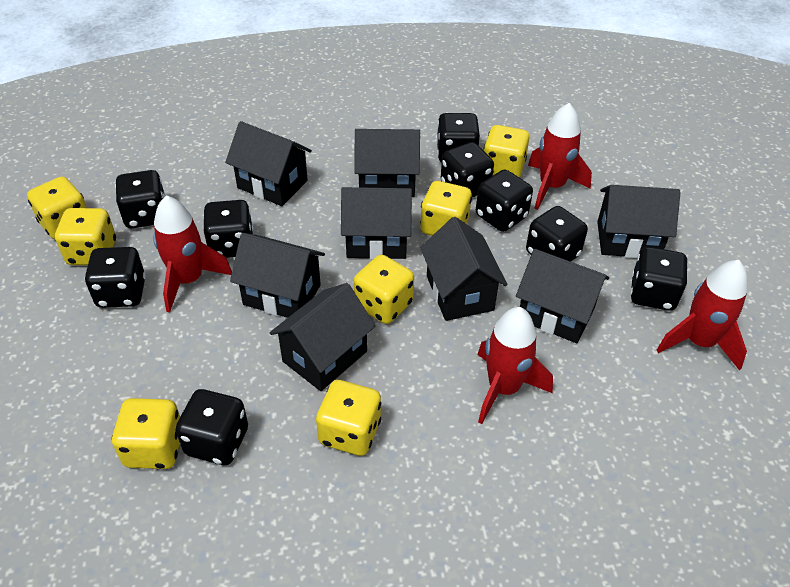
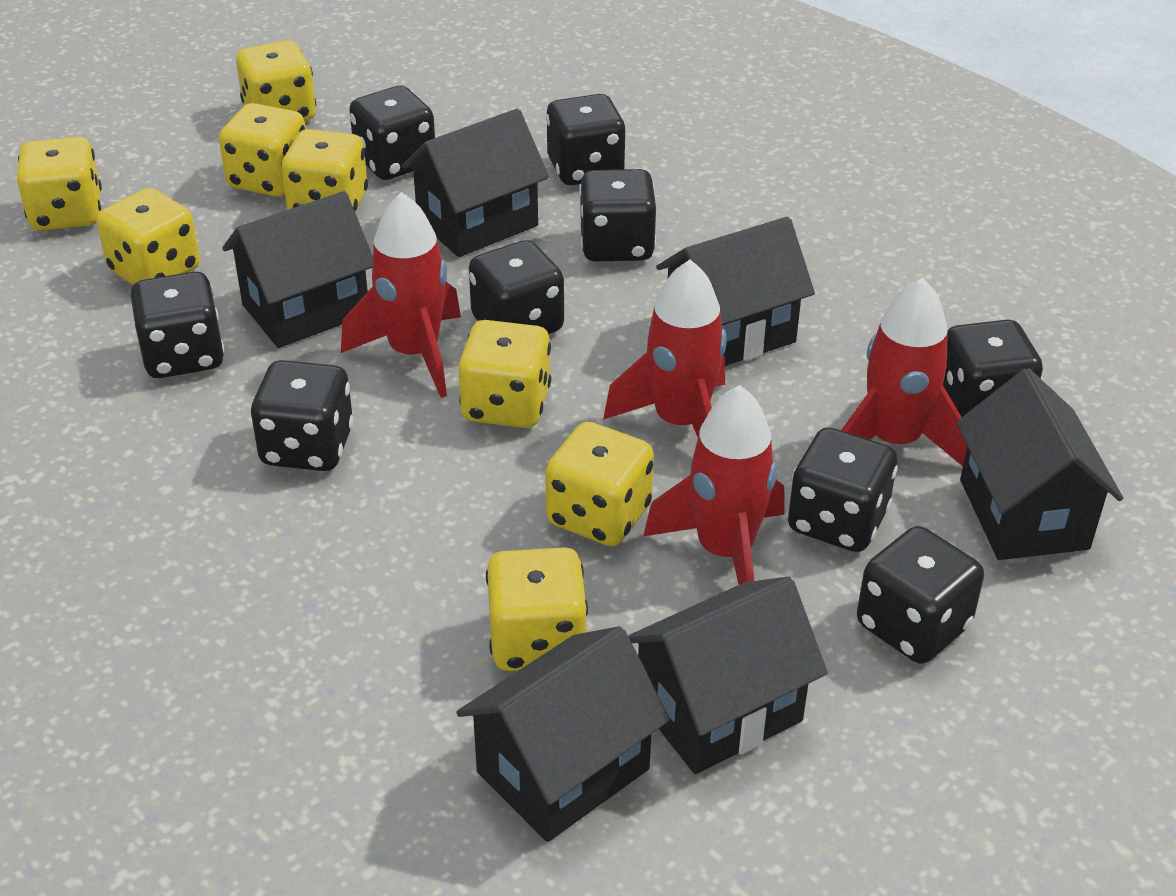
black house: 8 -> 6
yellow dice: 7 -> 8

